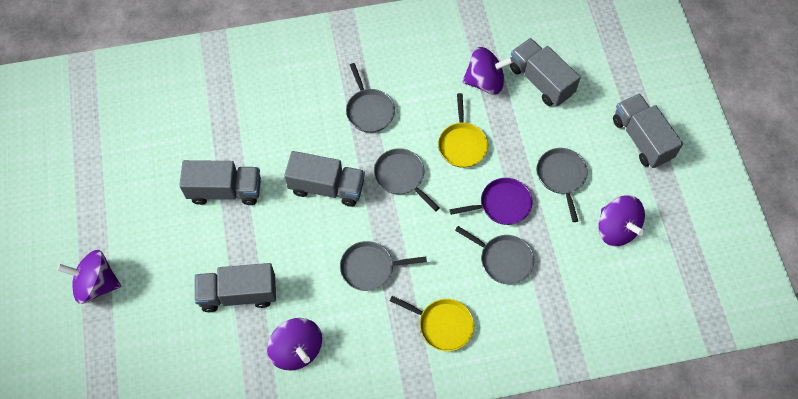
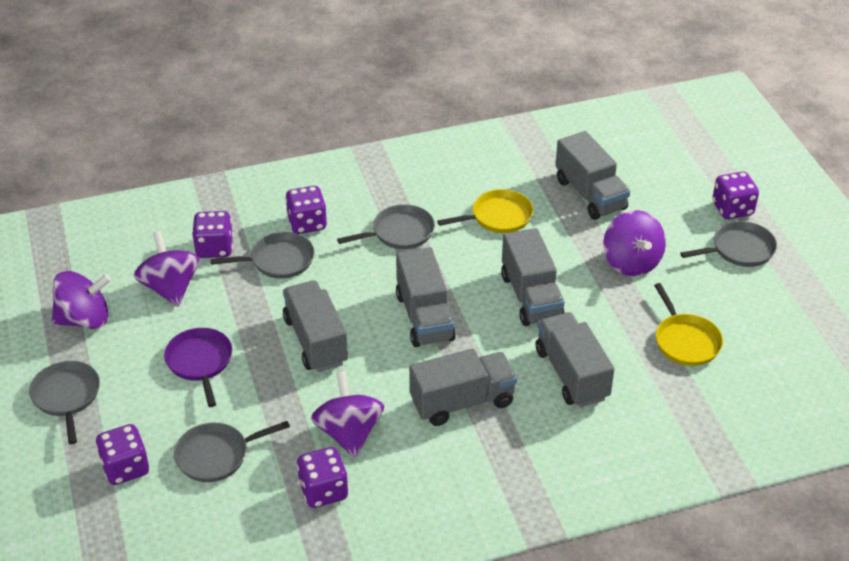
grey truck: 5 -> 6
purple dice: 0 -> 5

